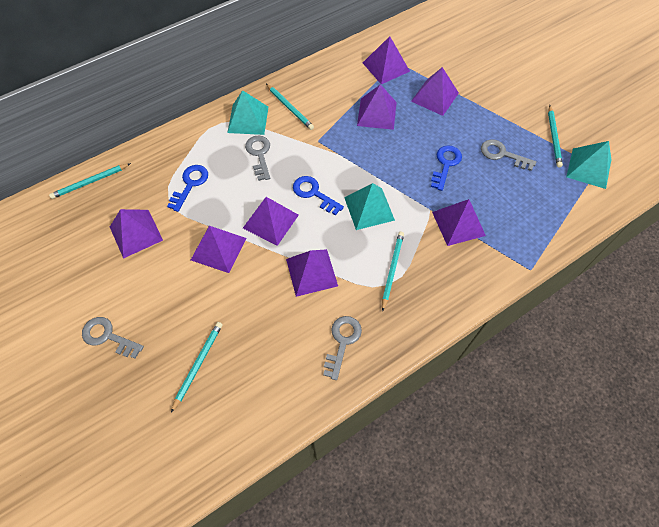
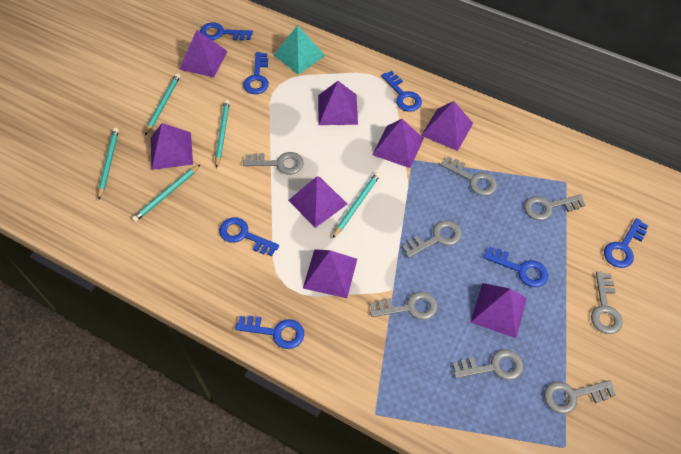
blue key: 3 -> 7
grey key: 4 -> 8
turquoise pyramid: 3 -> 1

